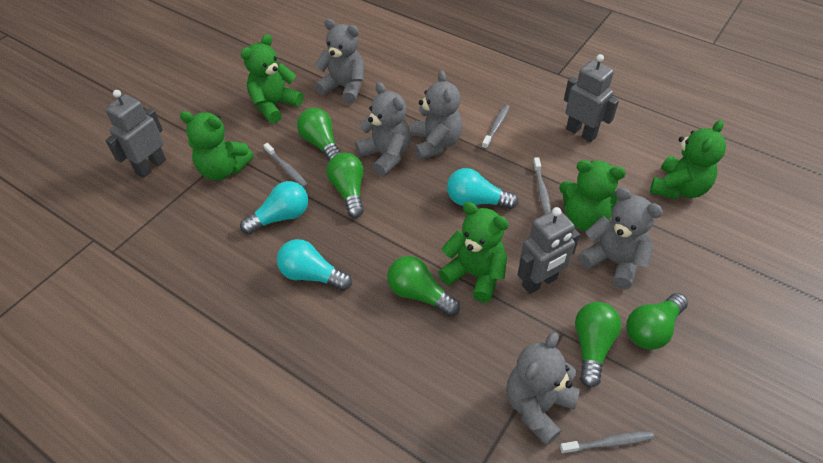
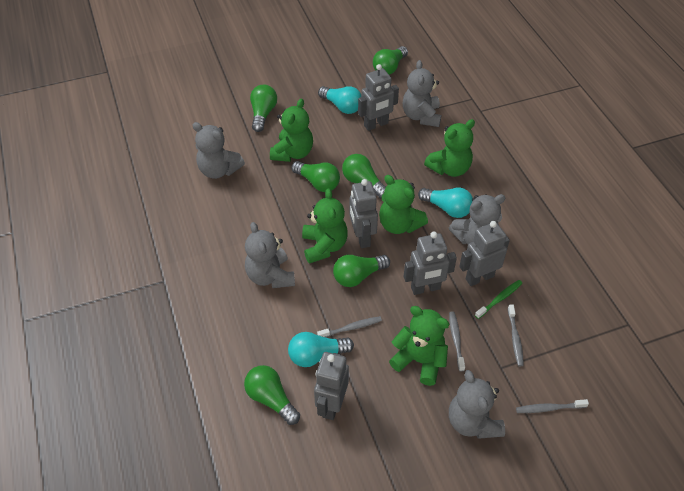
green light bulb: 5 -> 6
green toothbrush: 0 -> 1
grey robot: 3 -> 5

